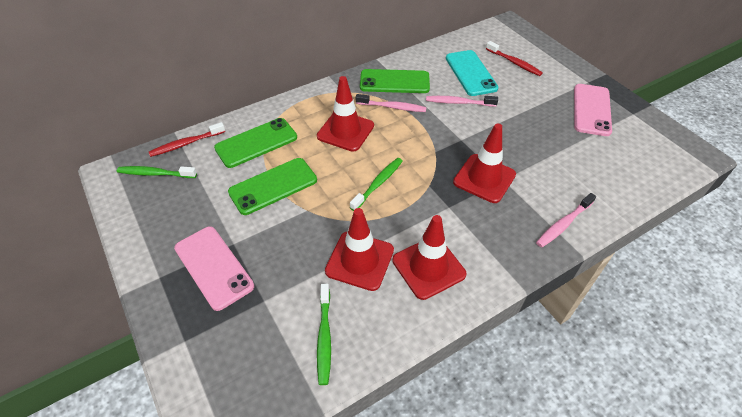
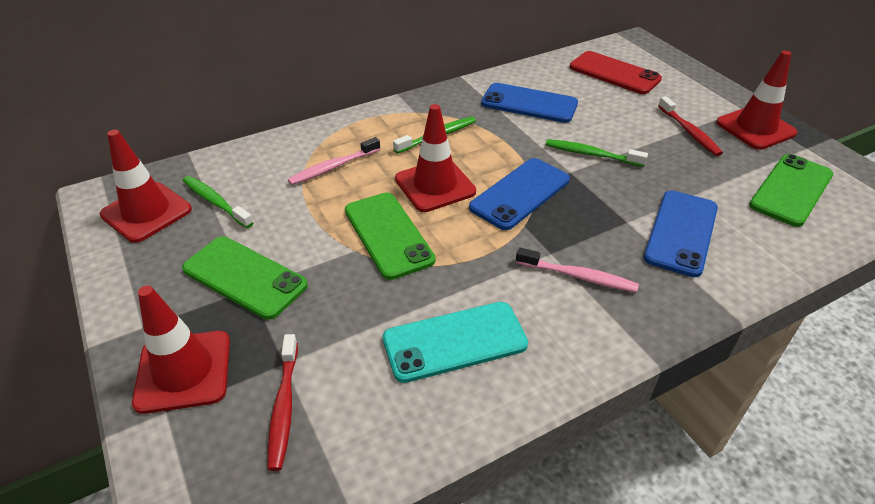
blue phone: 0 -> 3
pink phone: 2 -> 0
pink toothbrush: 3 -> 2
red phone: 0 -> 1

